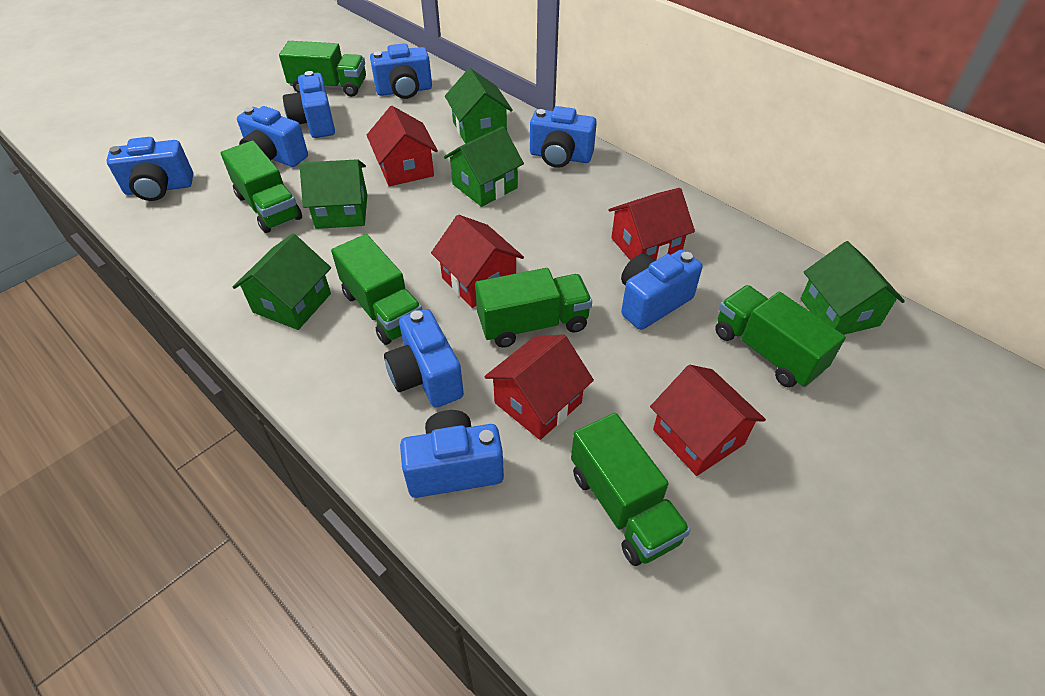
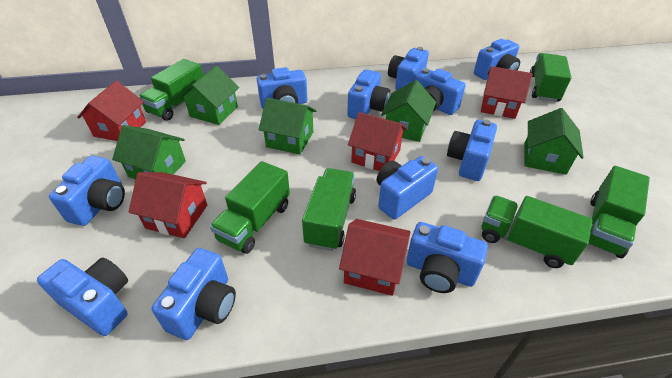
blue camera: 8 -> 11

